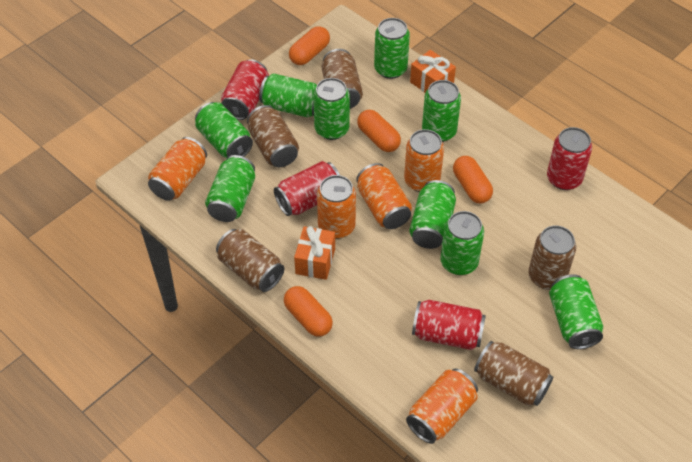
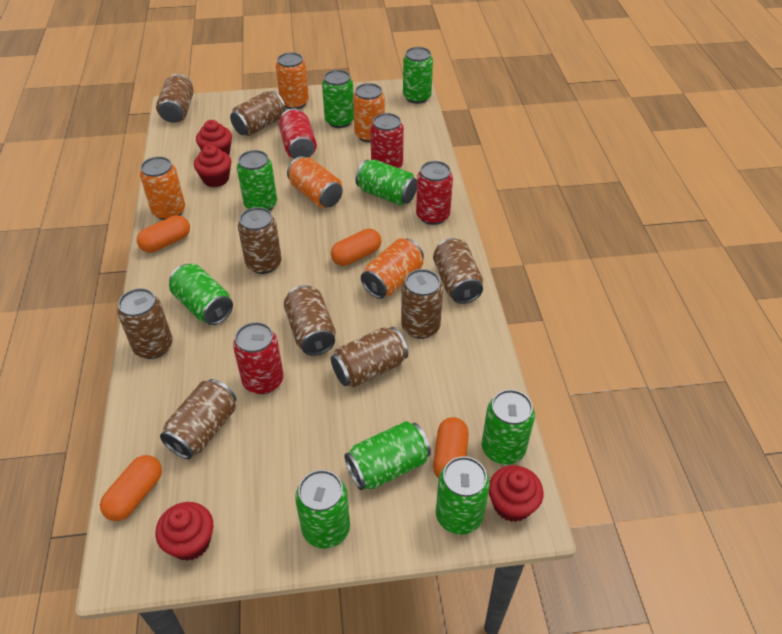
brown can: 5 -> 9
orange gift: 2 -> 0
red cupcake: 0 -> 4

